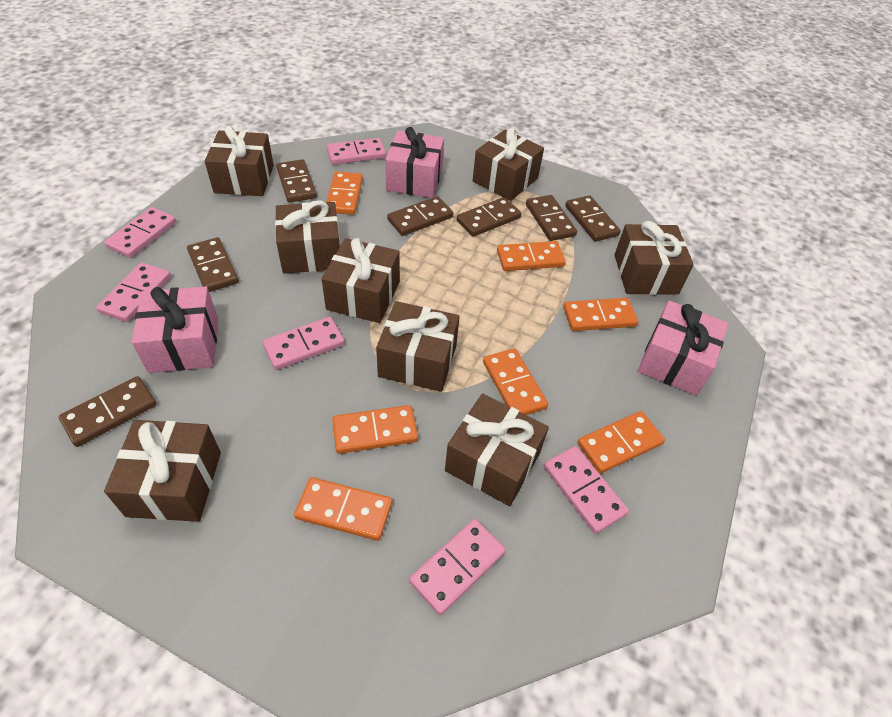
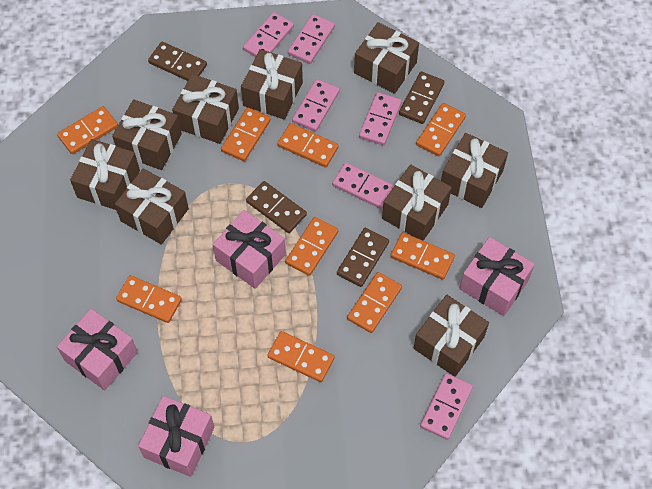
brown domino: 7 -> 4
brown gift: 8 -> 9
orange domino: 7 -> 9
pink gift: 3 -> 4

